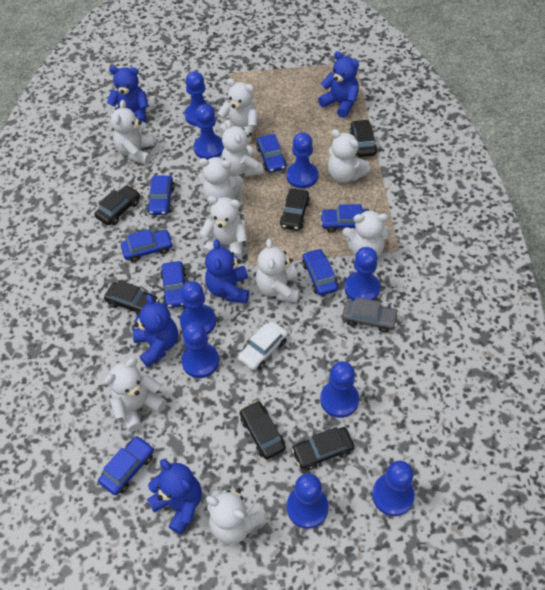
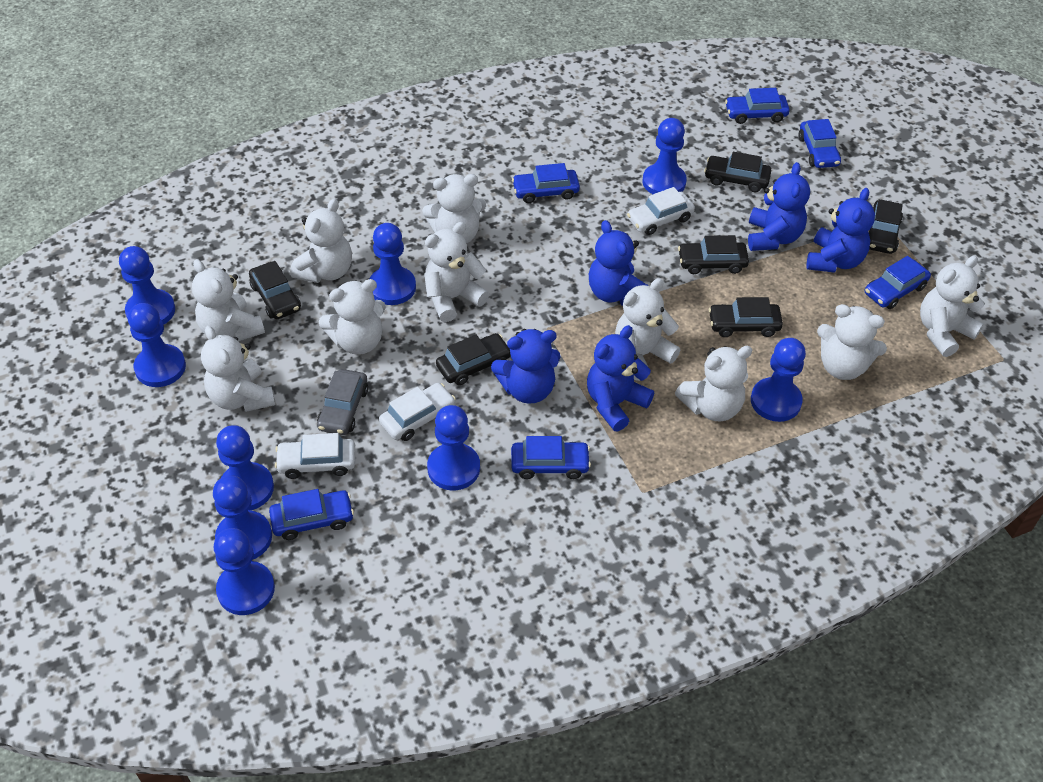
blue car: 7 -> 6
white car: 1 -> 3

